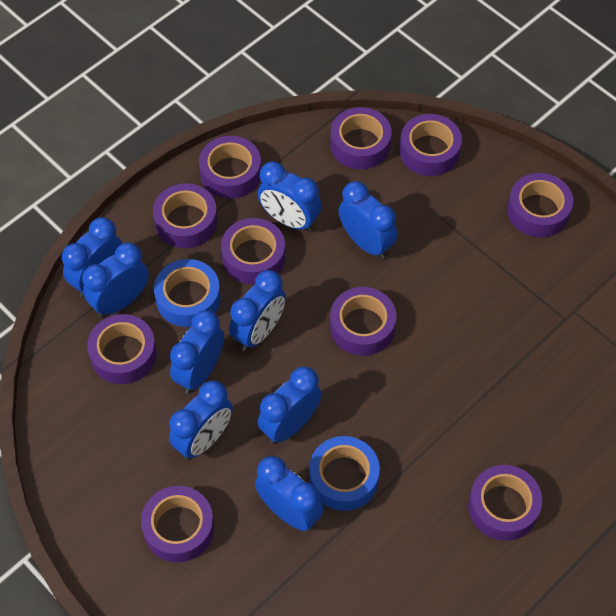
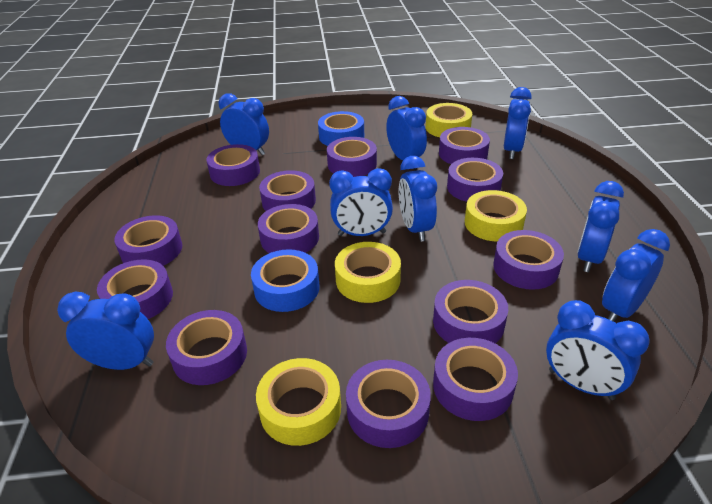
purple tape: 10 -> 13
yellow tape: 0 -> 4

